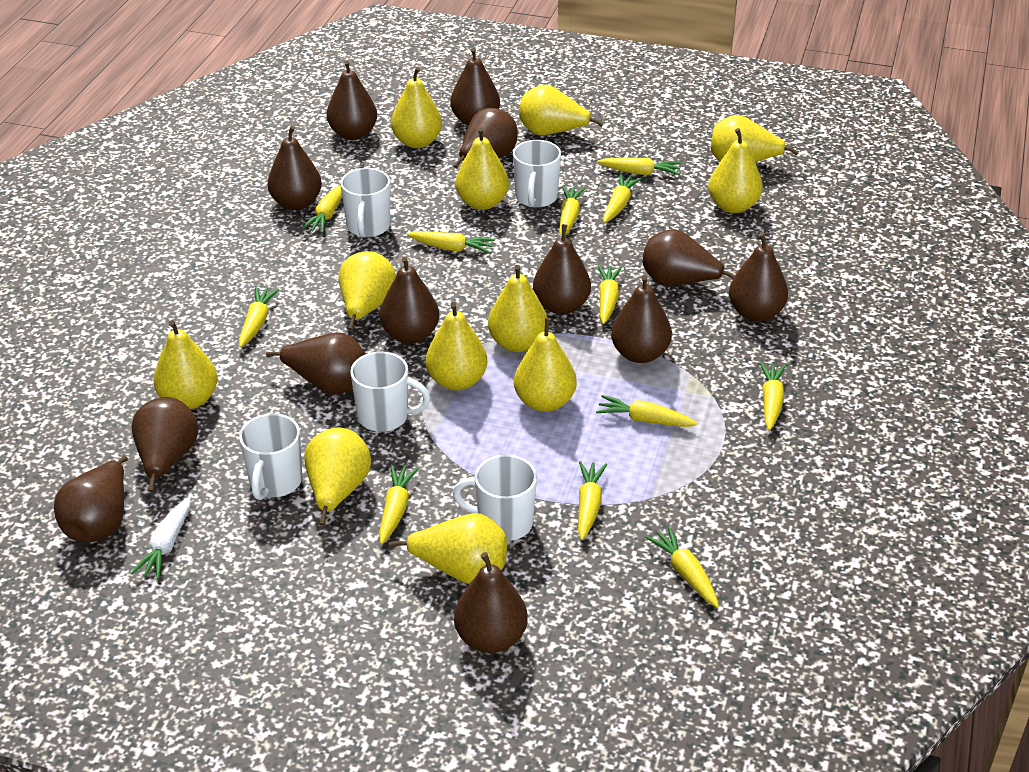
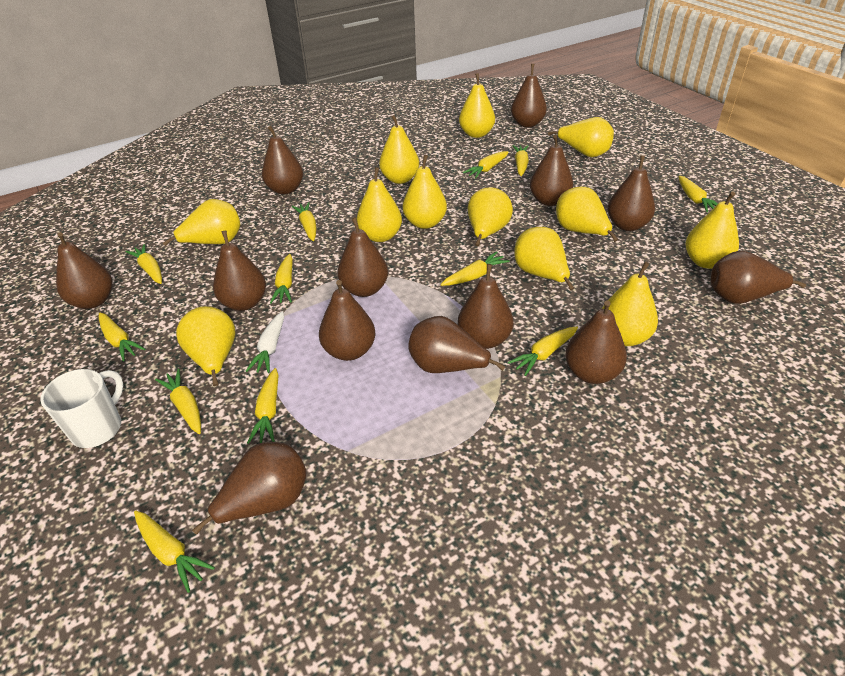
white mug: 5 -> 1

